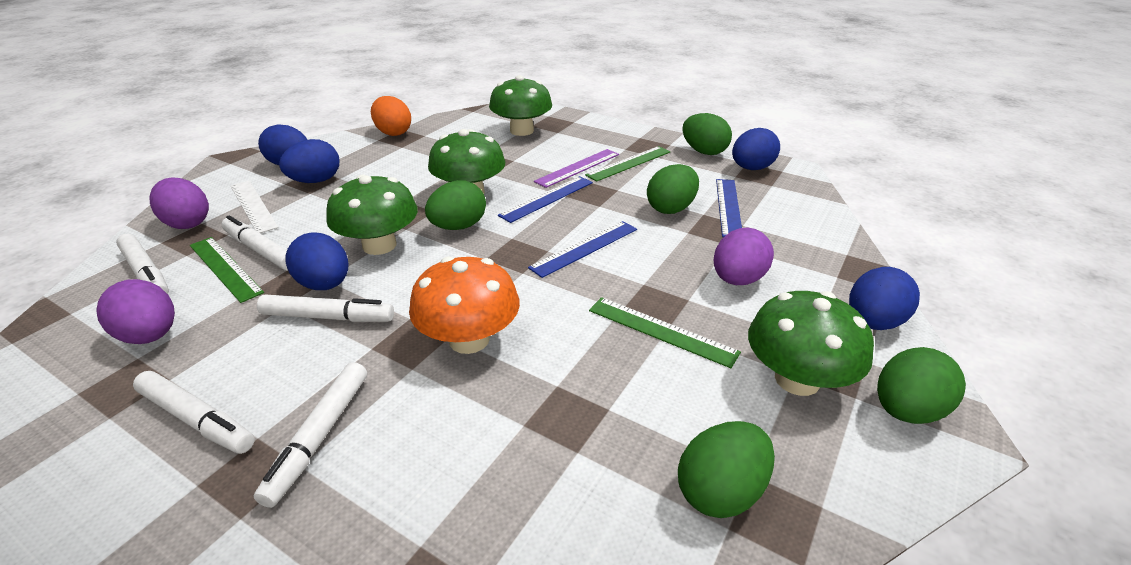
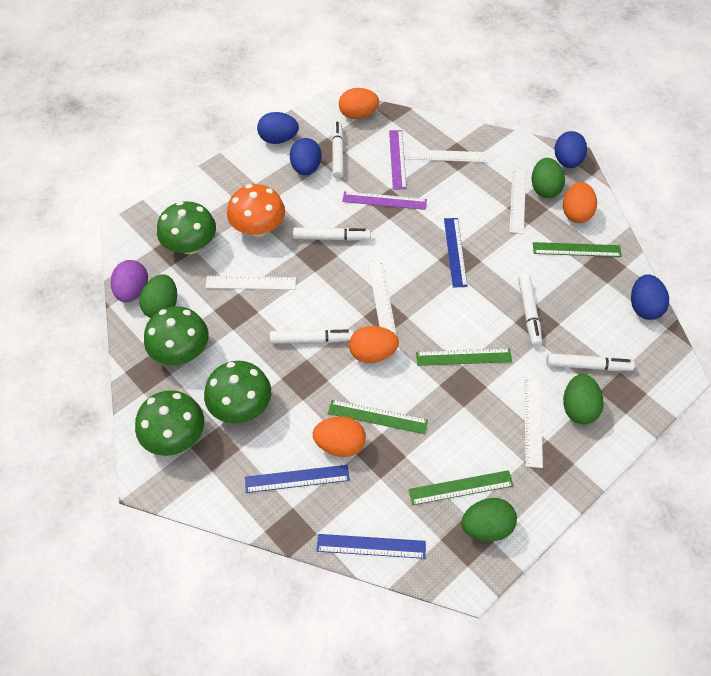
blue egg: 5 -> 4
green egg: 5 -> 4
green ruler: 3 -> 4
orange egg: 1 -> 4
purple egg: 3 -> 1
purple ruler: 1 -> 2
white ruler: 1 -> 5

